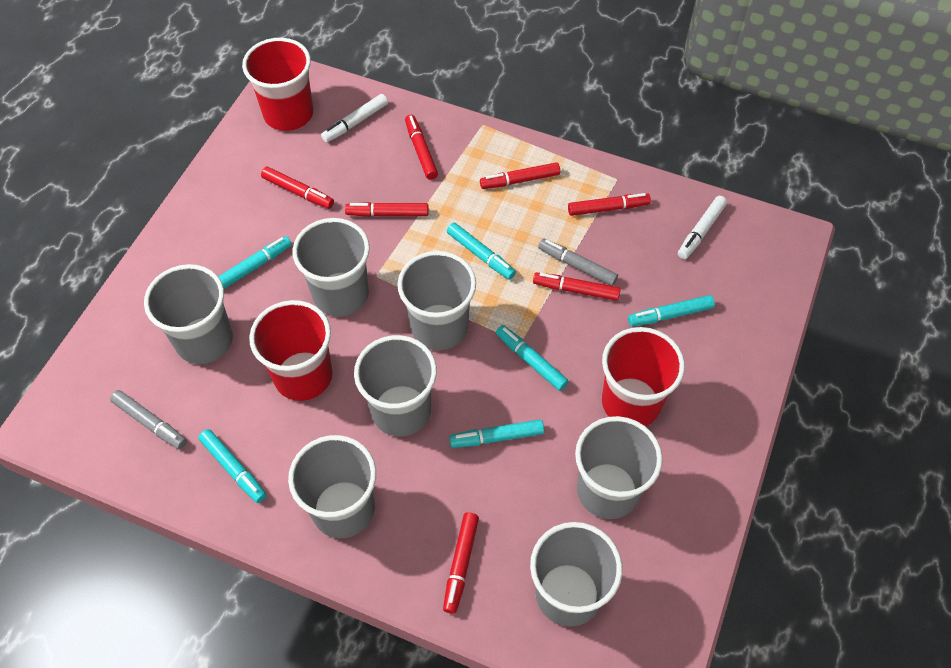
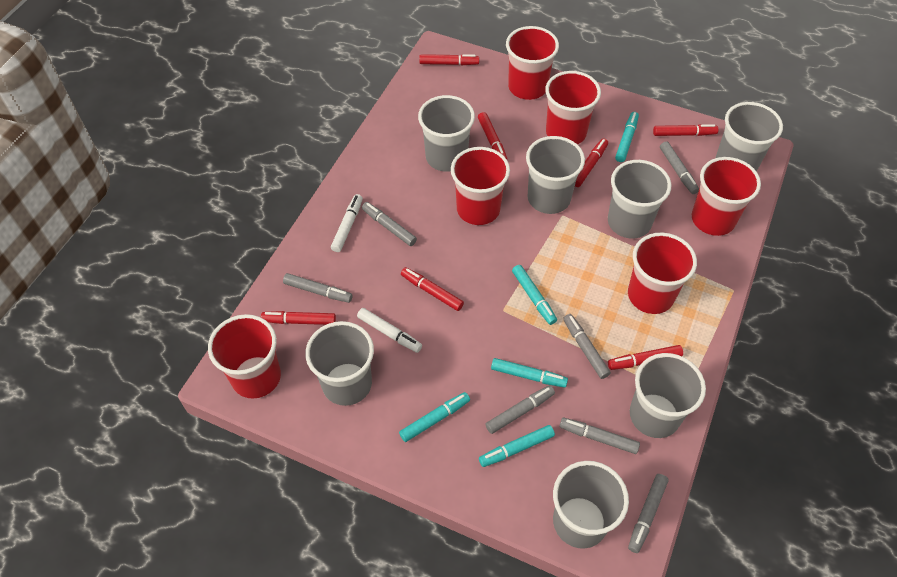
grey marker: 2 -> 7
red cup: 3 -> 6
turquoise marker: 6 -> 5

